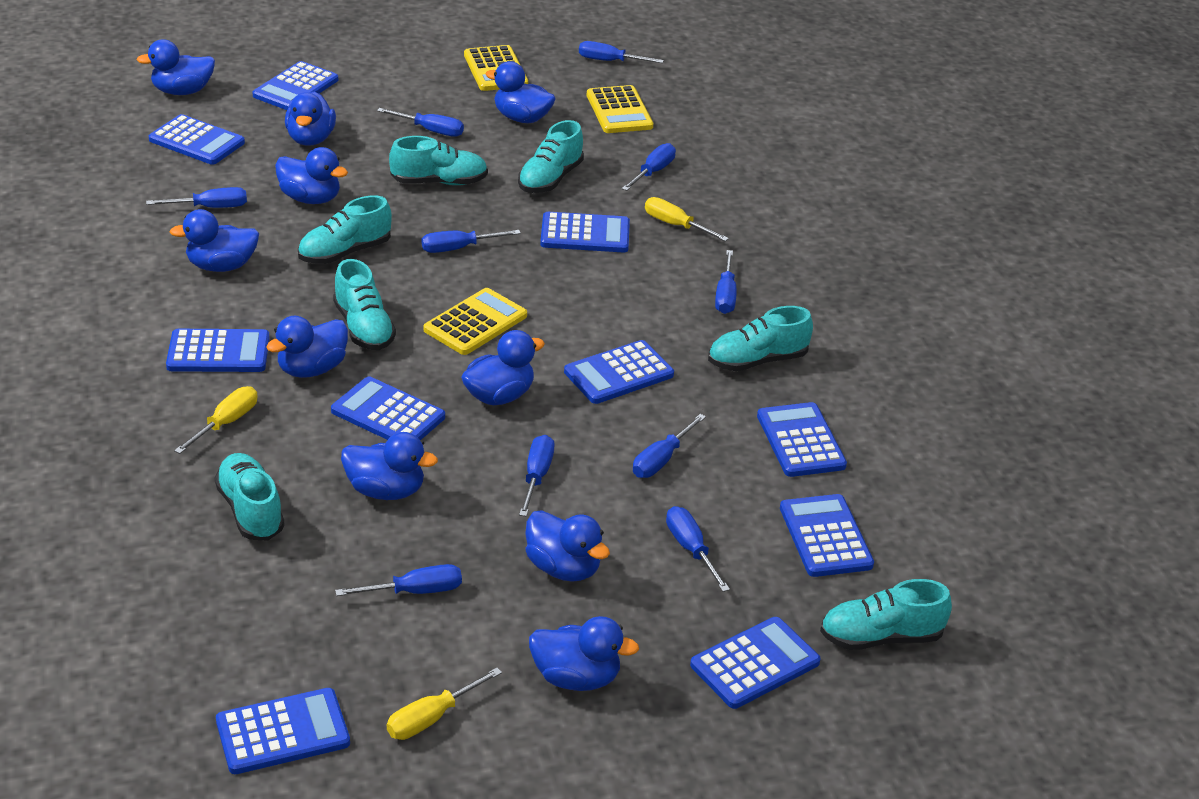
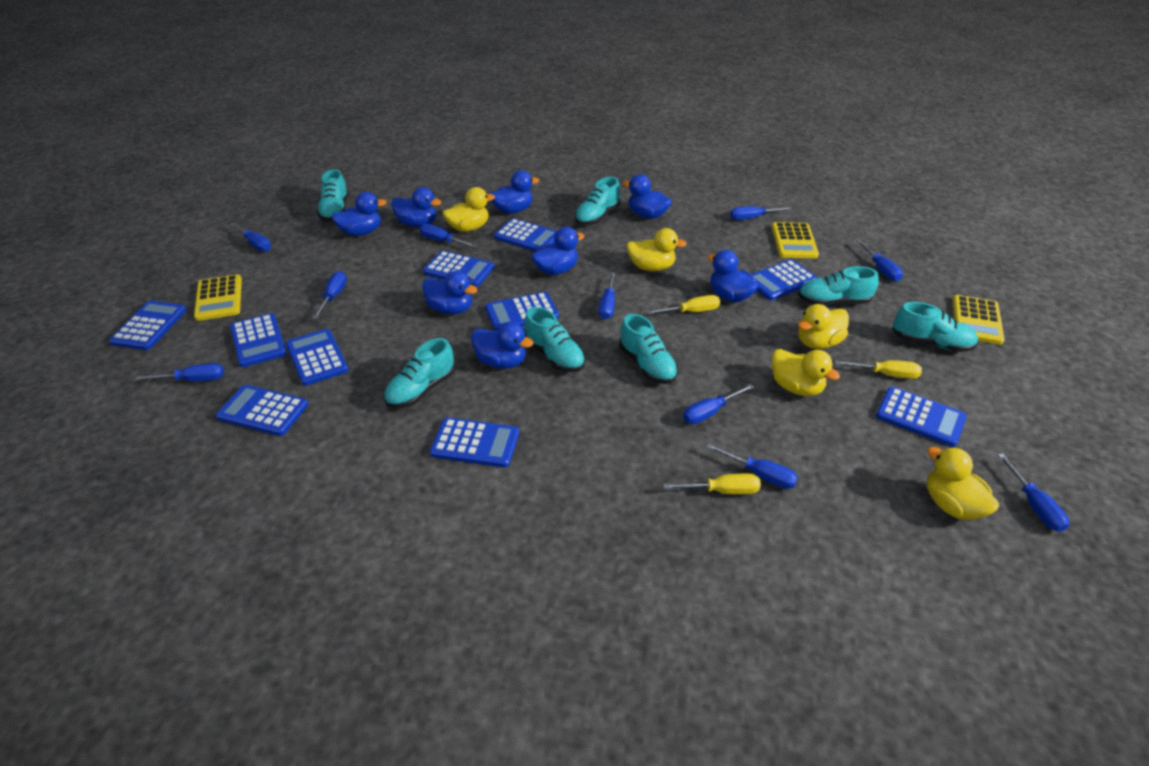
blue duck: 10 -> 8
yellow duck: 0 -> 5

